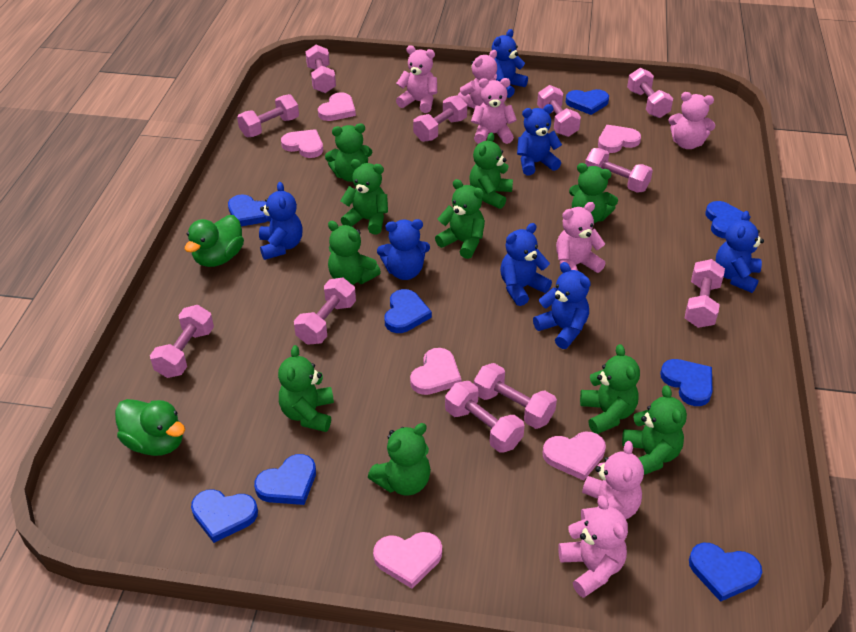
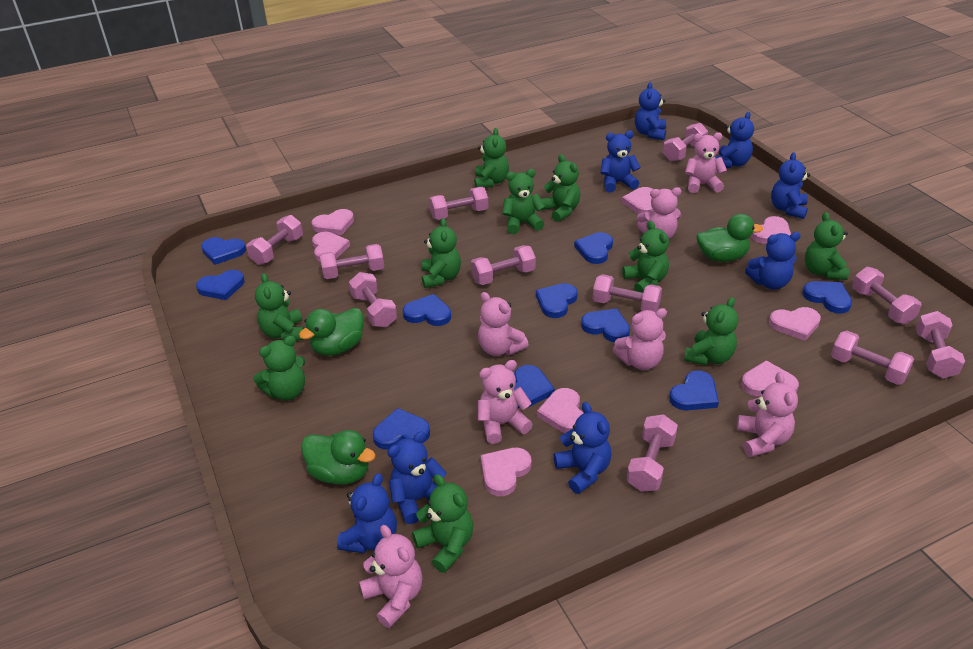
blue heart: 8 -> 10
blue teddy bear: 7 -> 8
green duck: 2 -> 3
pink heart: 6 -> 8

